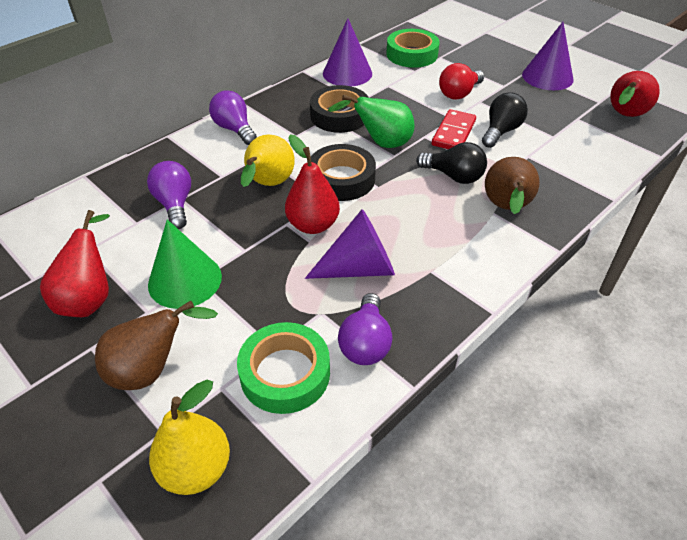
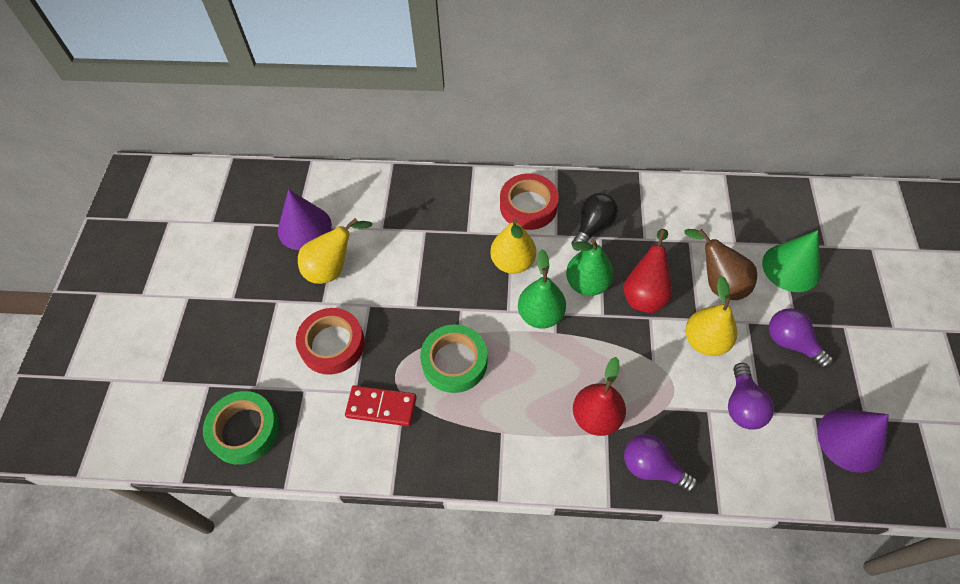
black light bulb: 2 -> 1
black tape: 2 -> 0
brown pear: 2 -> 1
green pear: 1 -> 2
purple cone: 3 -> 2
red light bulb: 1 -> 0
red pear: 3 -> 2
red tape: 0 -> 2
yellow pear: 2 -> 3

